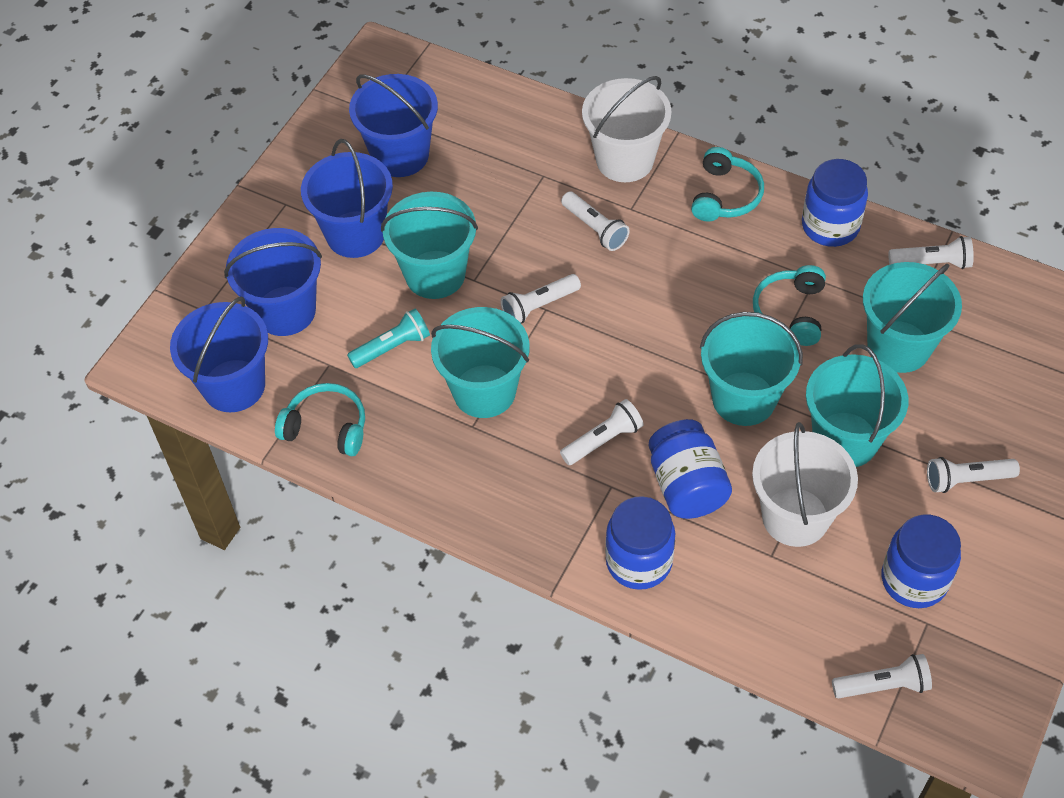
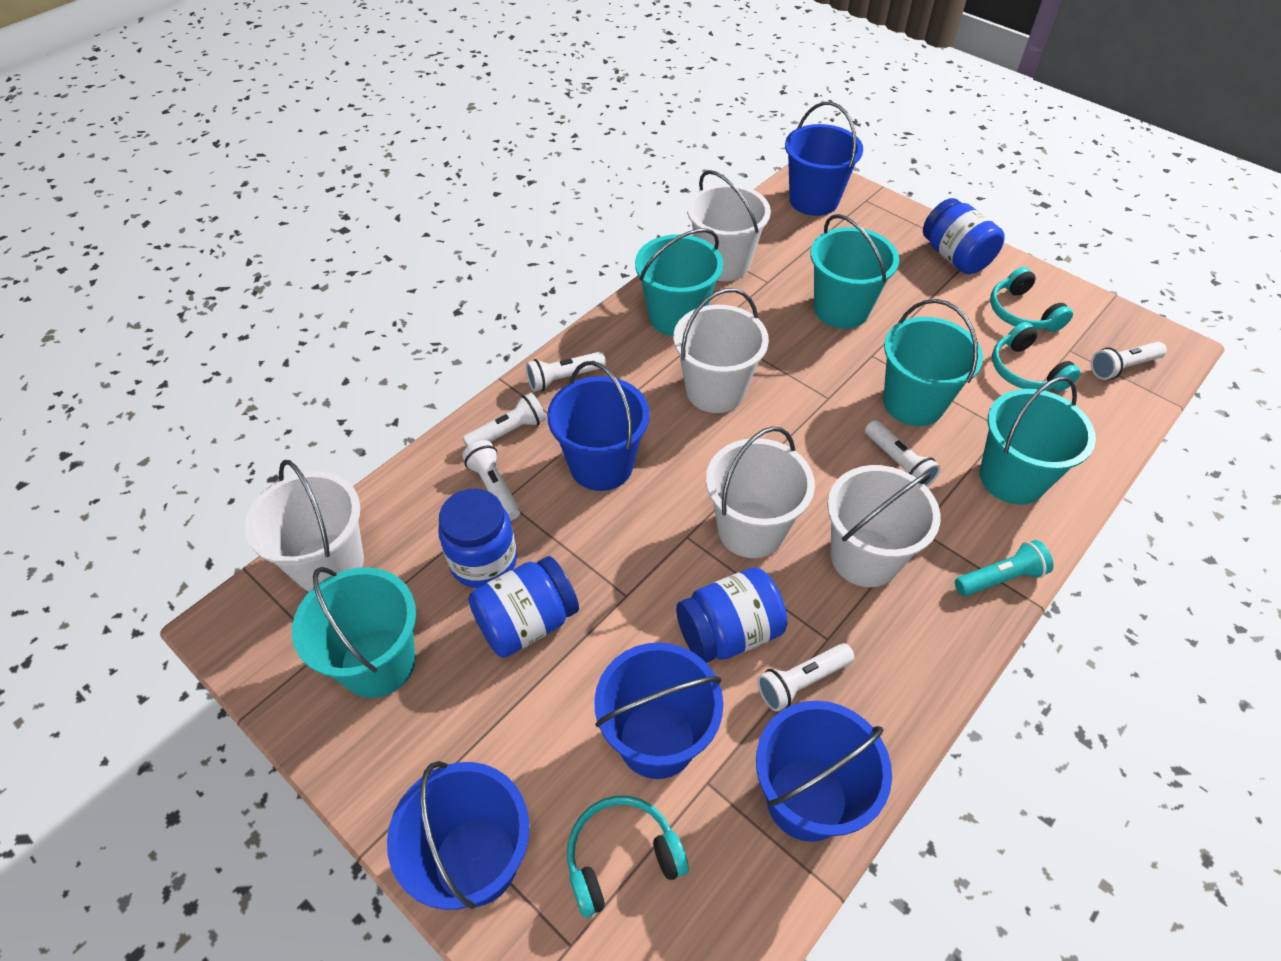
blue bucket: 4 -> 5
white bucket: 2 -> 5

